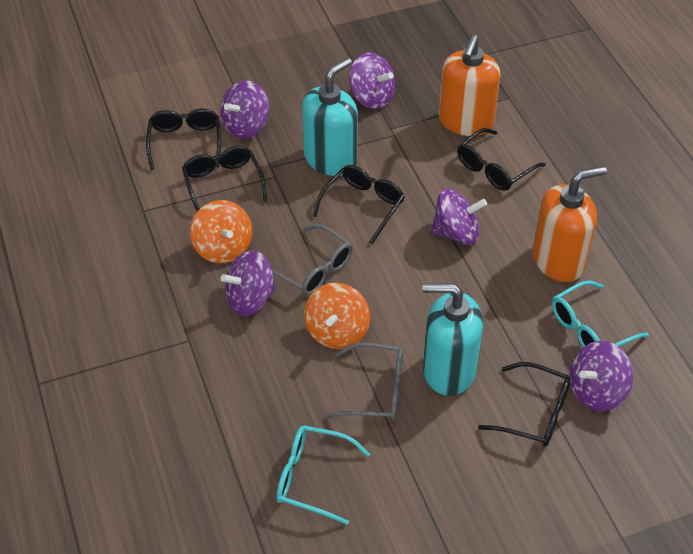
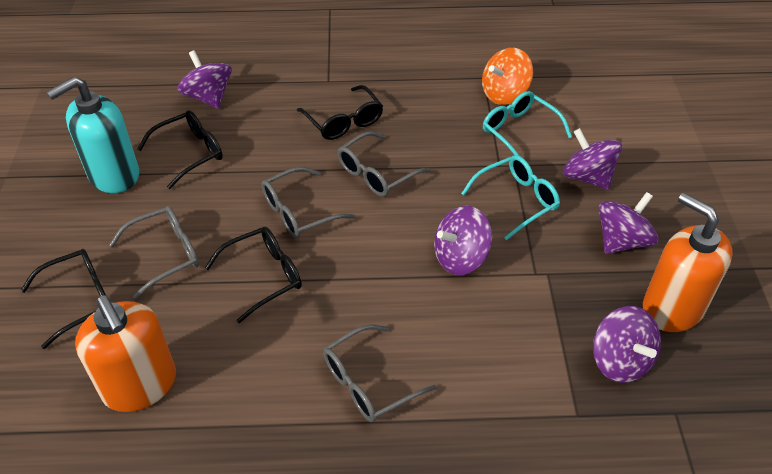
black glasses: 5 -> 4
grey glasses: 2 -> 4
orange spinning top: 2 -> 1
turquoise soap dispenser: 2 -> 1

